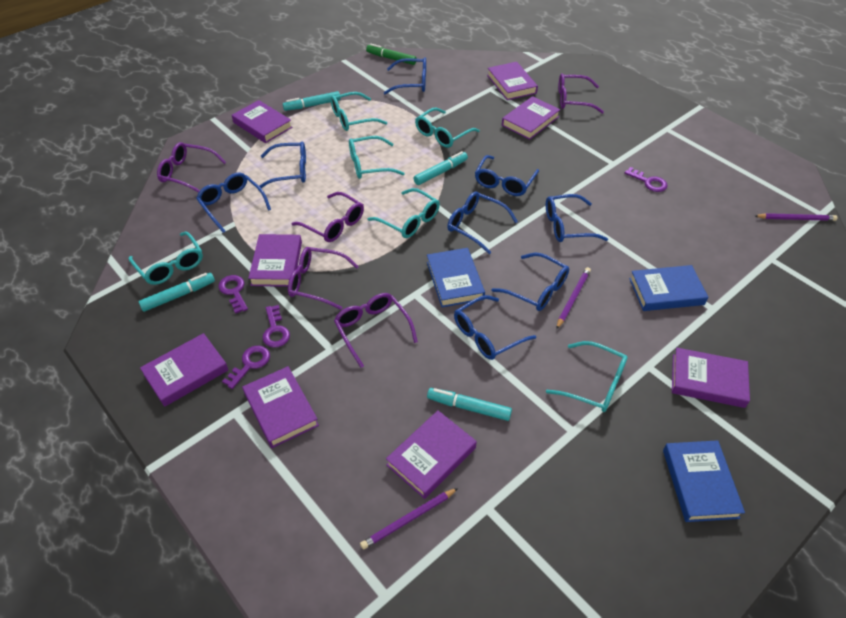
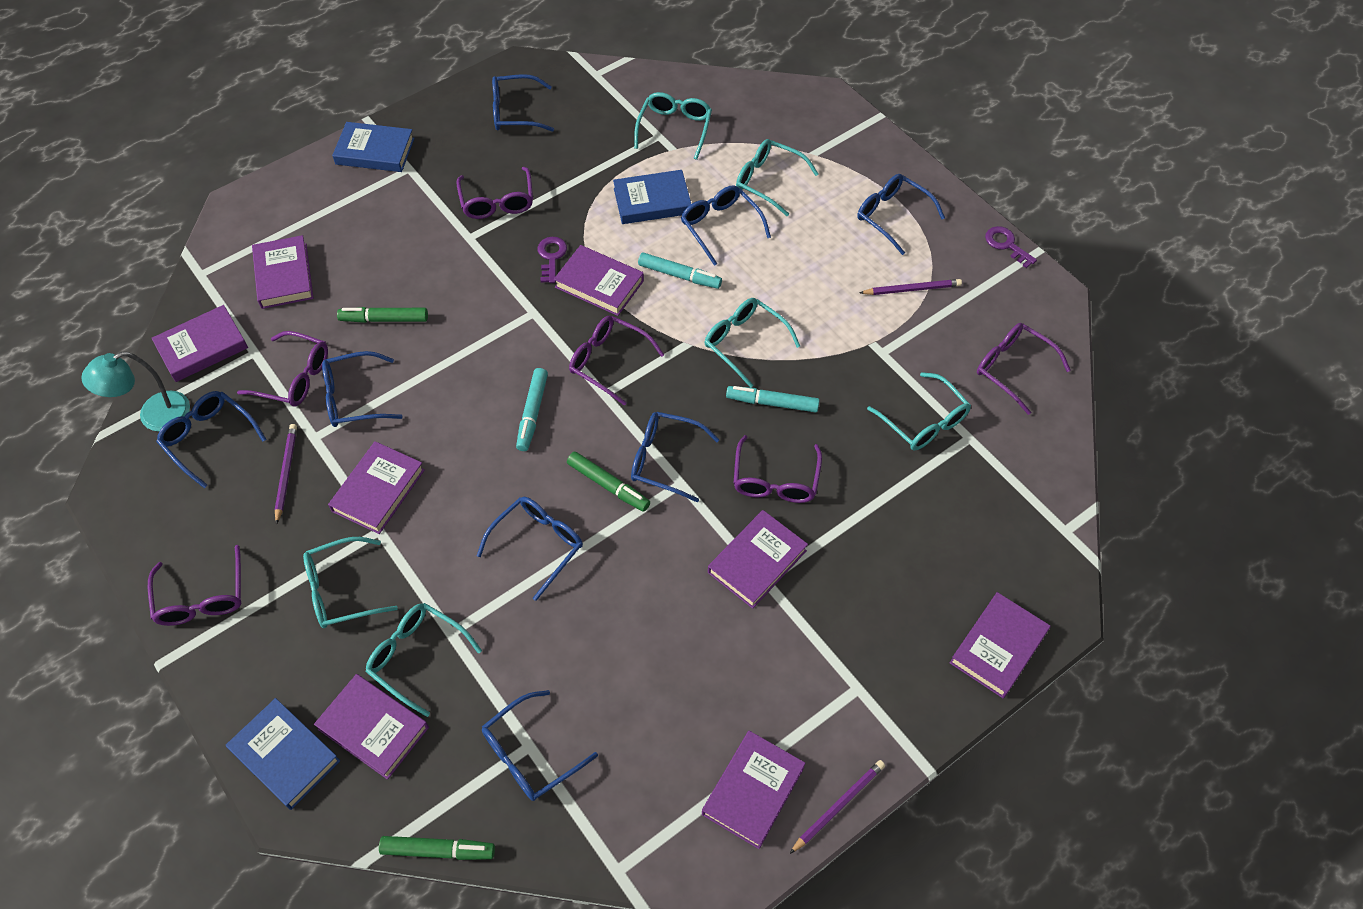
green marker: 1 -> 3
purple glasses: 5 -> 6
purple key: 4 -> 2
turquoise lamp: 0 -> 1
turquoise marker: 4 -> 3

